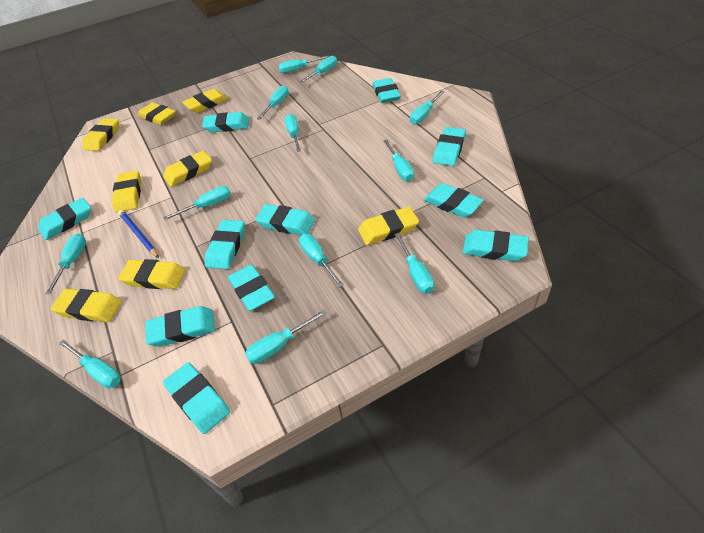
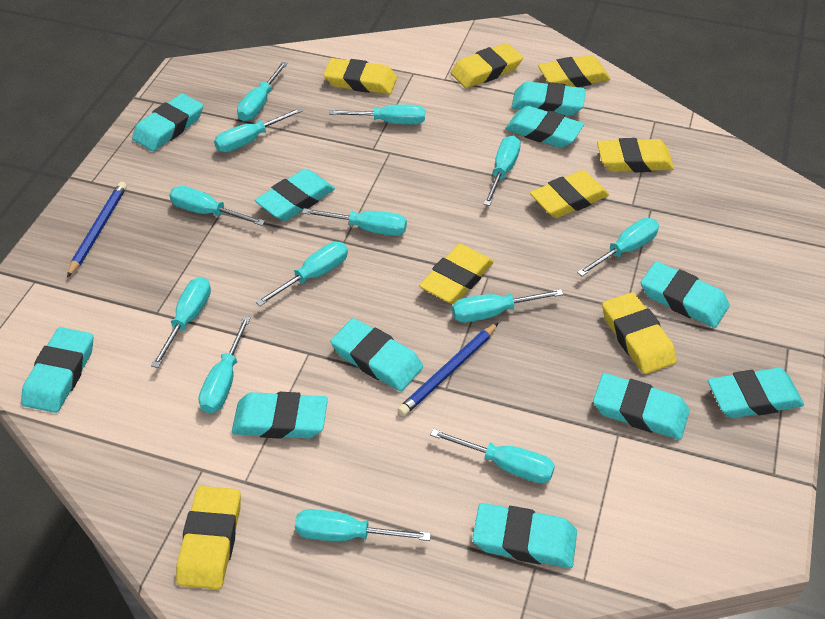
blue pencil: 1 -> 2
turquoise screwdriver: 12 -> 13

